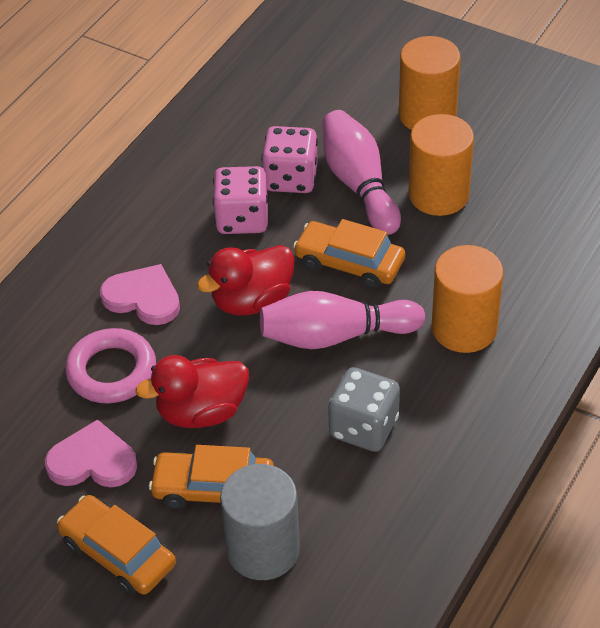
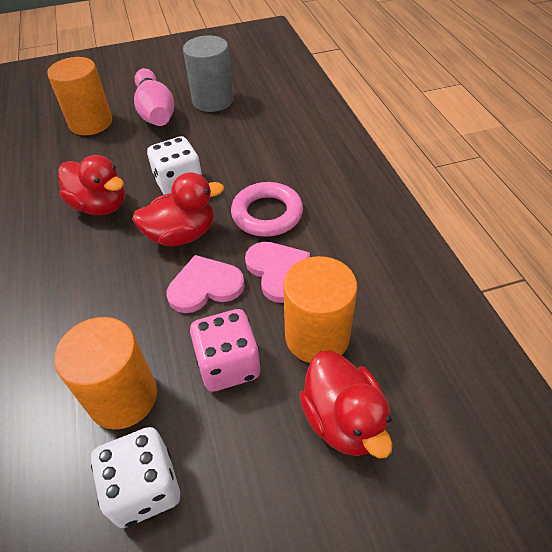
grey dice: 1 -> 0
orange car: 3 -> 0
pink bowling pin: 2 -> 1
pink dice: 2 -> 1
red duck: 2 -> 3
white dice: 0 -> 2

